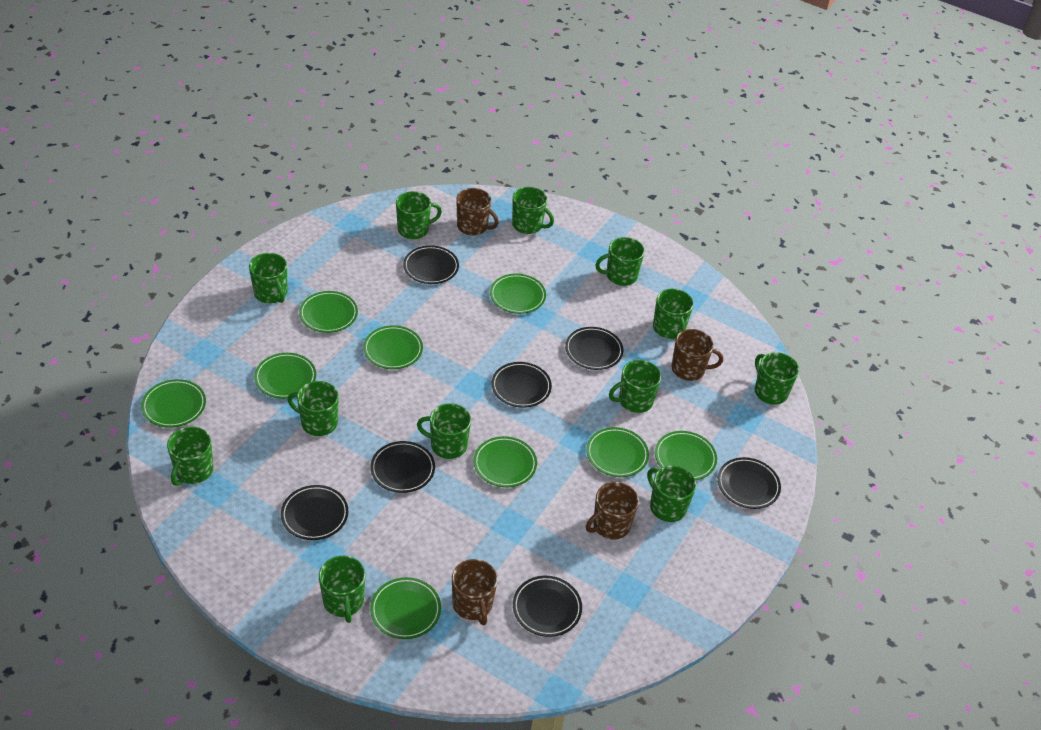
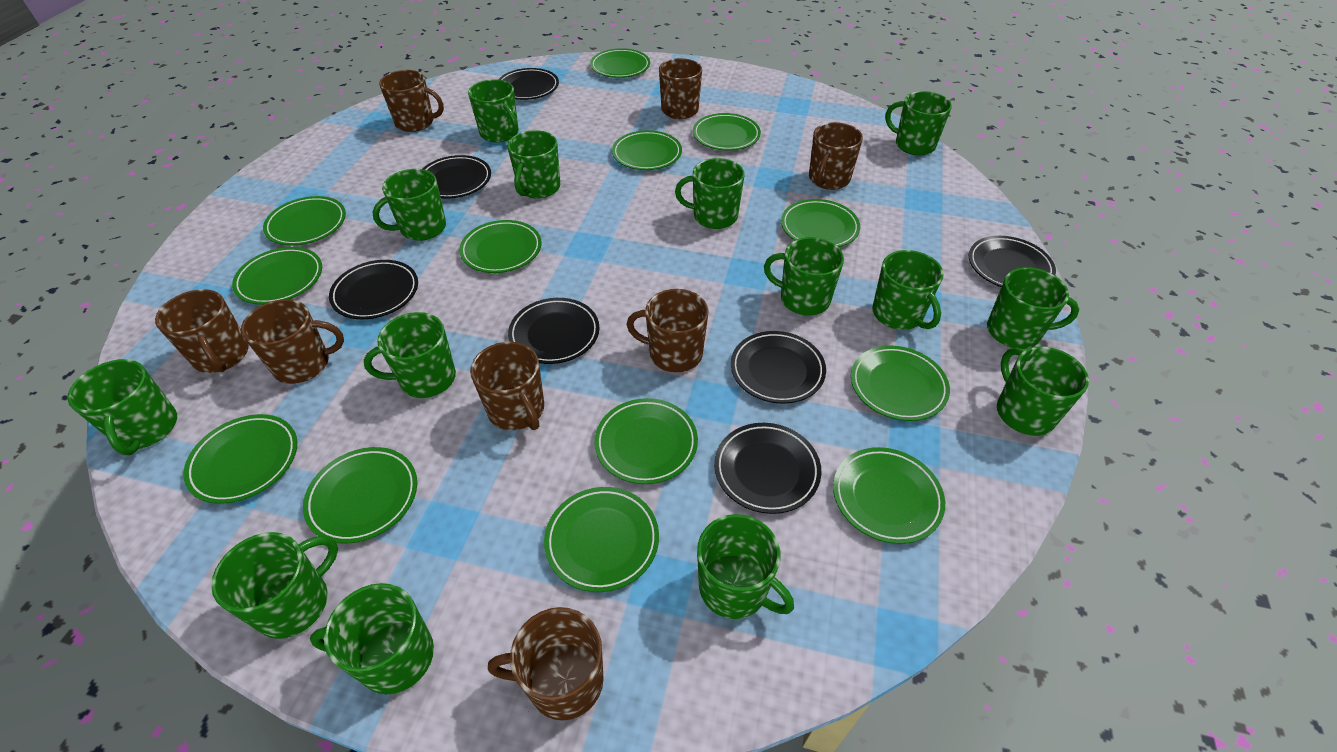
brown mug: 4 -> 8
green mug: 12 -> 14
green plate: 9 -> 13

